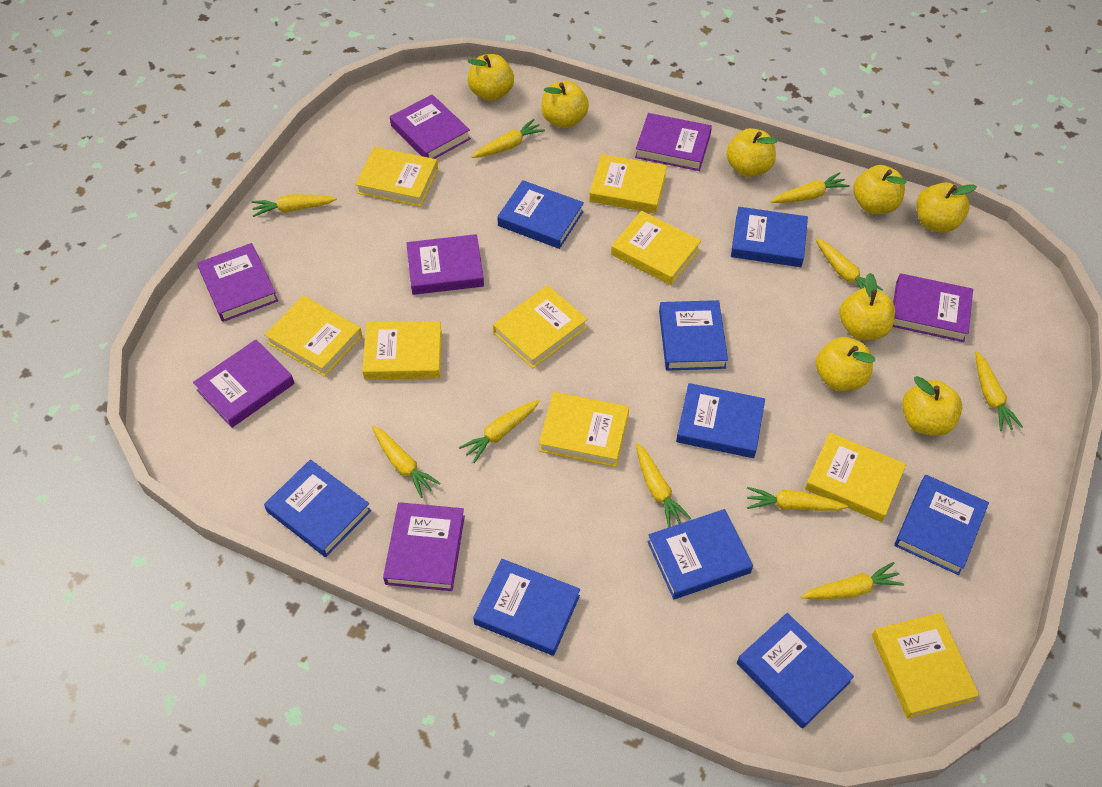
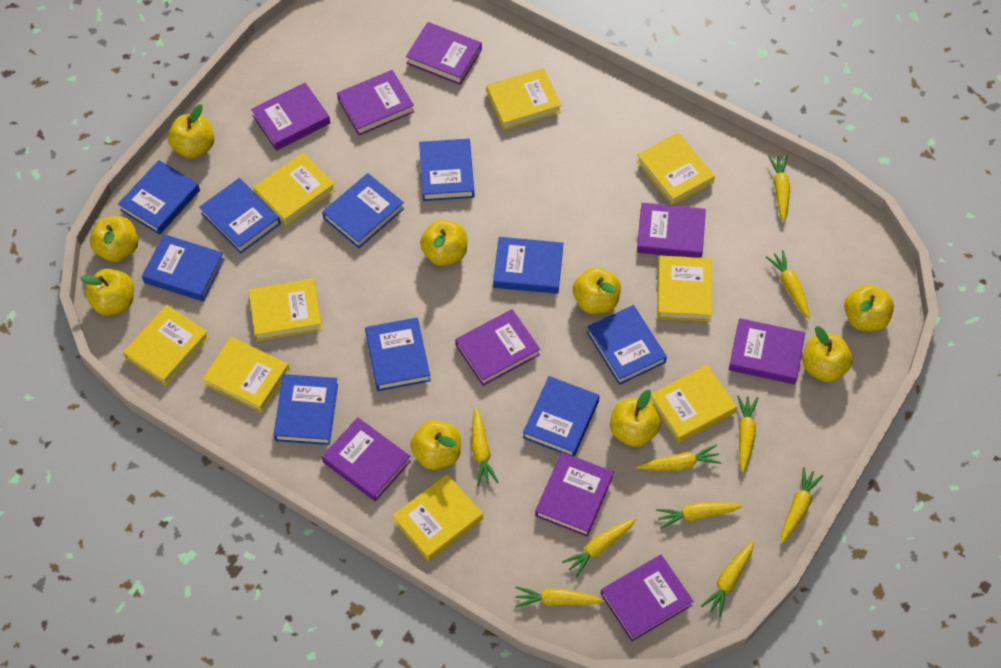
blue book: 9 -> 10
purple book: 7 -> 9
yellow apple: 8 -> 9

